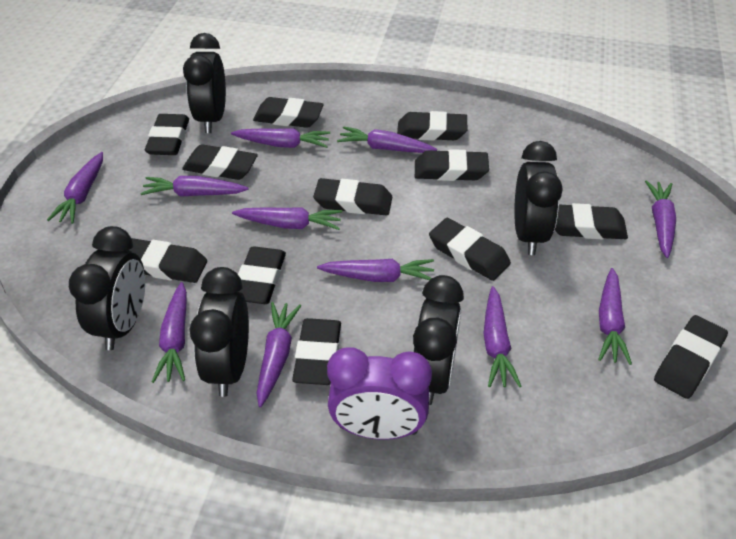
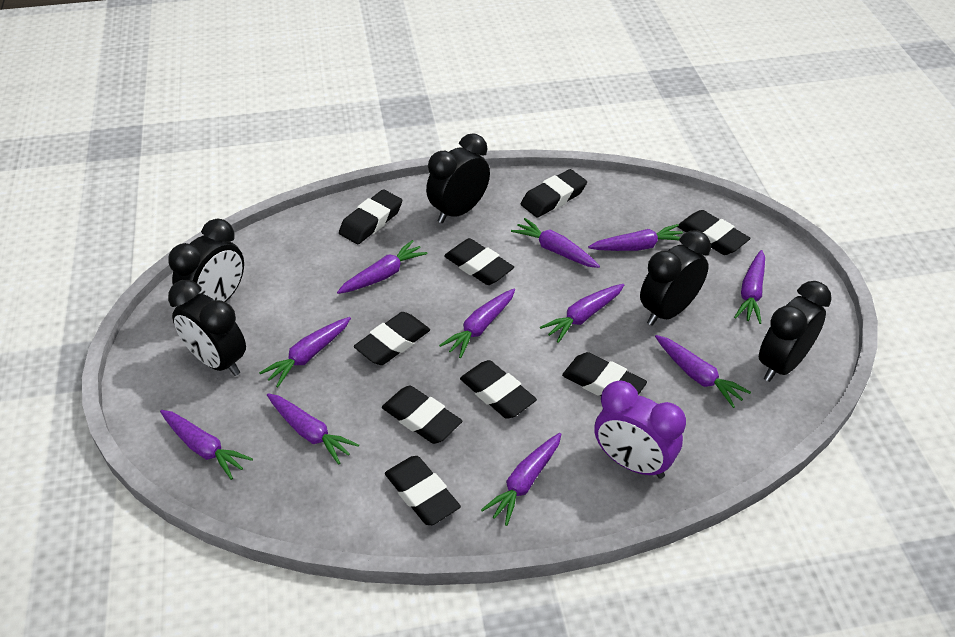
black eraser: 12 -> 9

